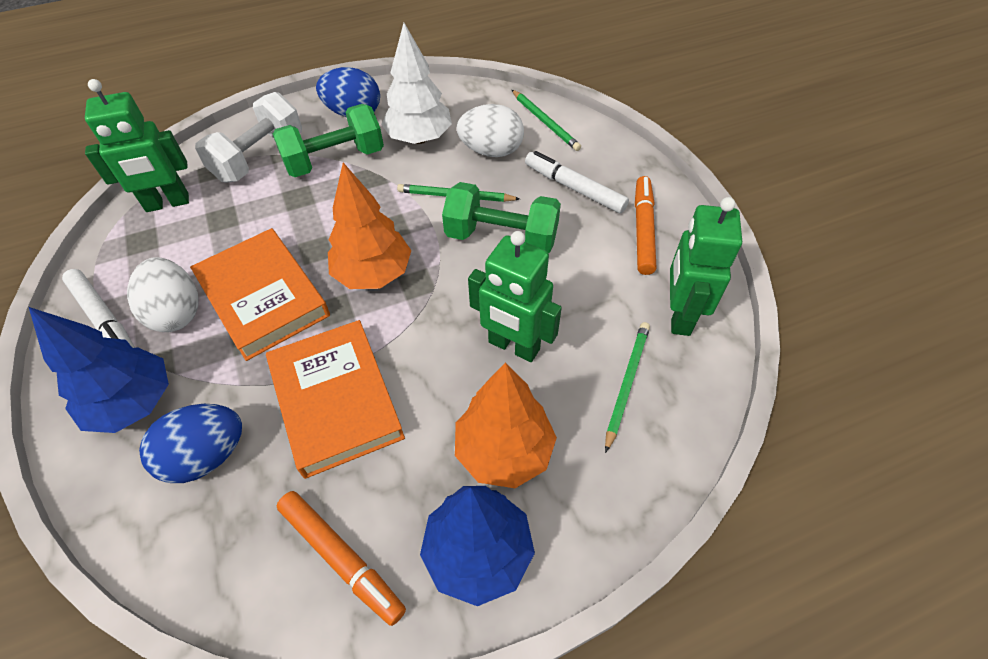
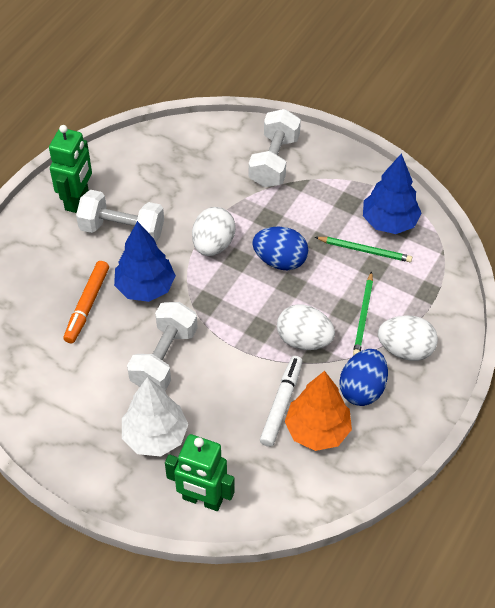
green dumbbell: 2 -> 0
green pencil: 3 -> 2
green robot: 3 -> 2
orange book: 2 -> 0
orange marker: 2 -> 1
orange tree: 2 -> 1
white dumbbell: 1 -> 3
white egg: 2 -> 3
white marker: 2 -> 1

